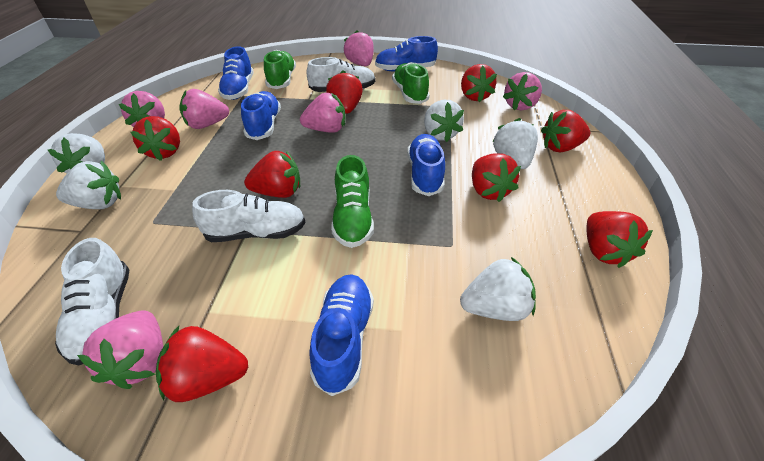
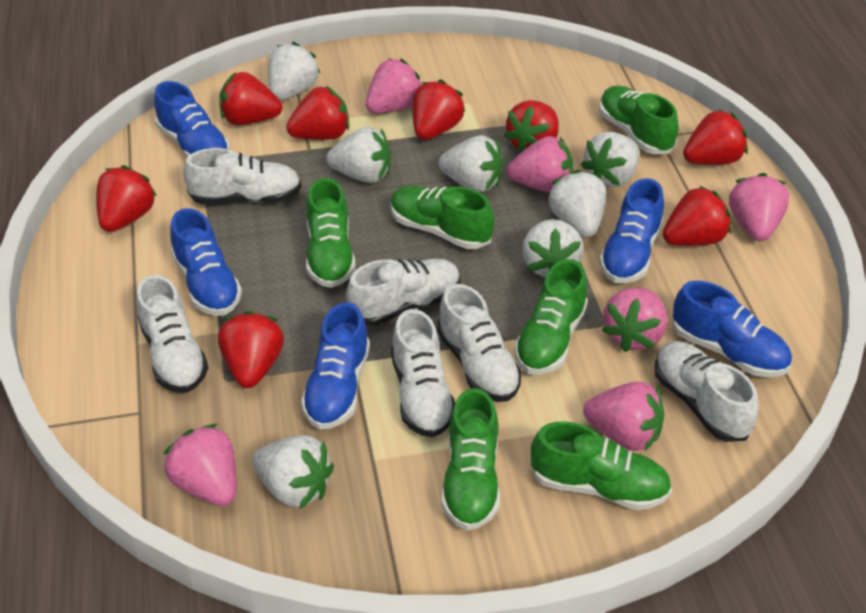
green shoe: 3 -> 6
white shoe: 3 -> 6
white strawberry: 5 -> 7

